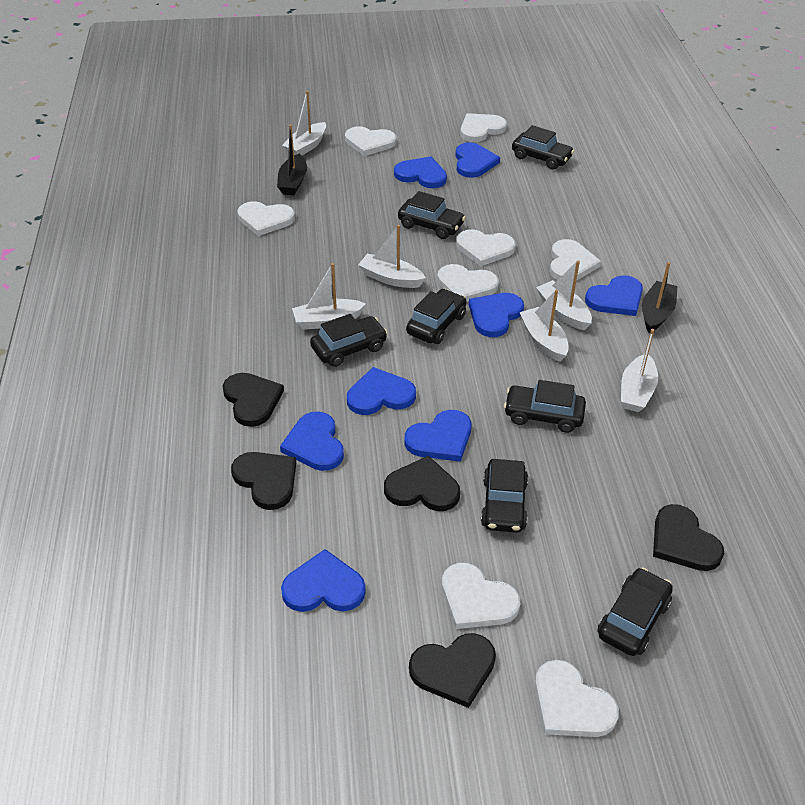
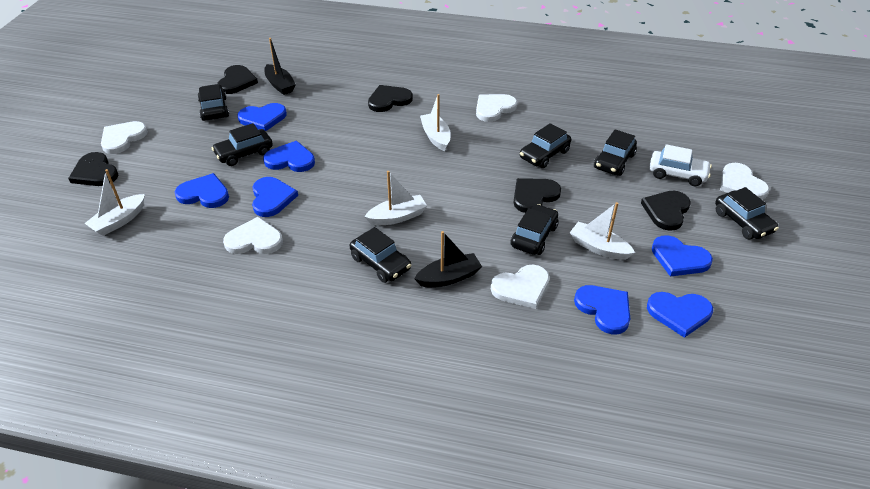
blue heart: 8 -> 7
white boat: 6 -> 4
white car: 0 -> 1
white heart: 8 -> 5

